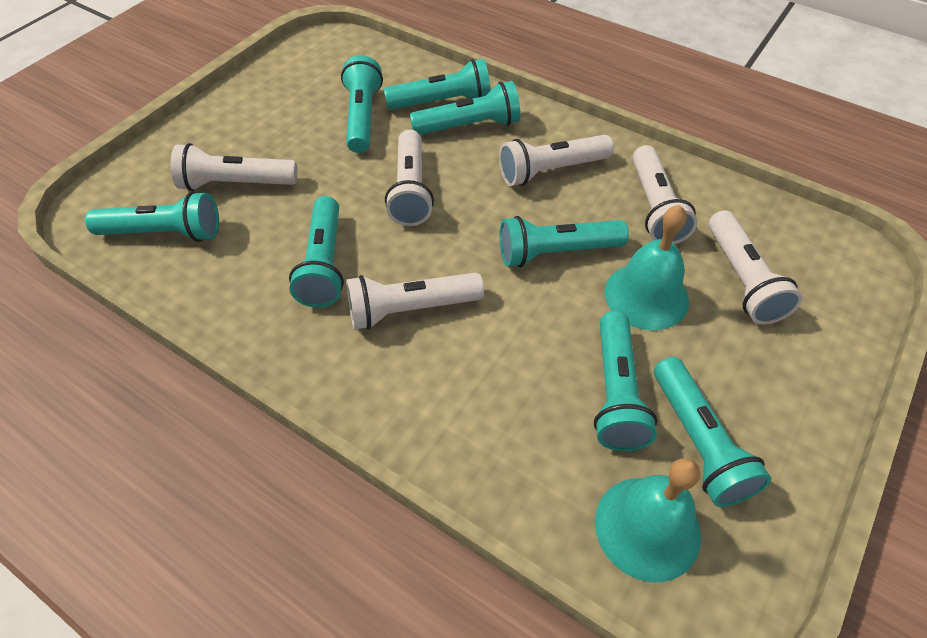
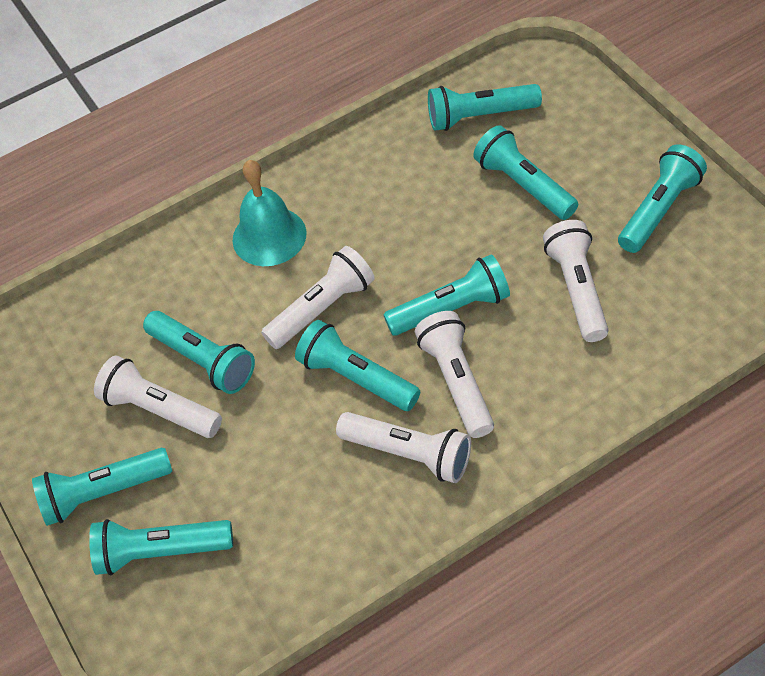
turquoise bell: 2 -> 1
white flashlight: 6 -> 5

